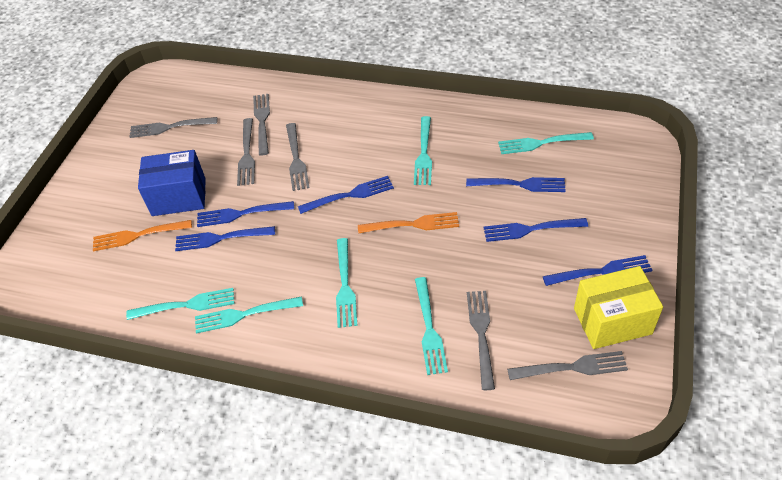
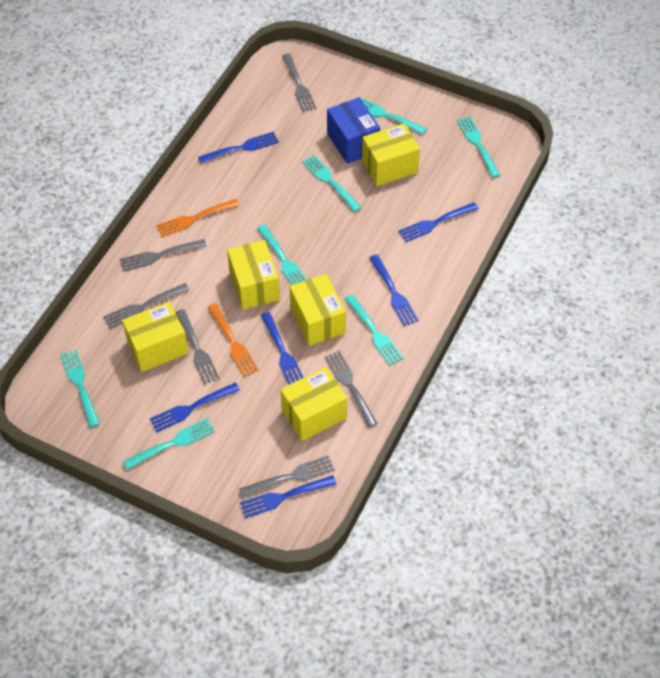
turquoise fork: 6 -> 7
yellow box: 1 -> 5

